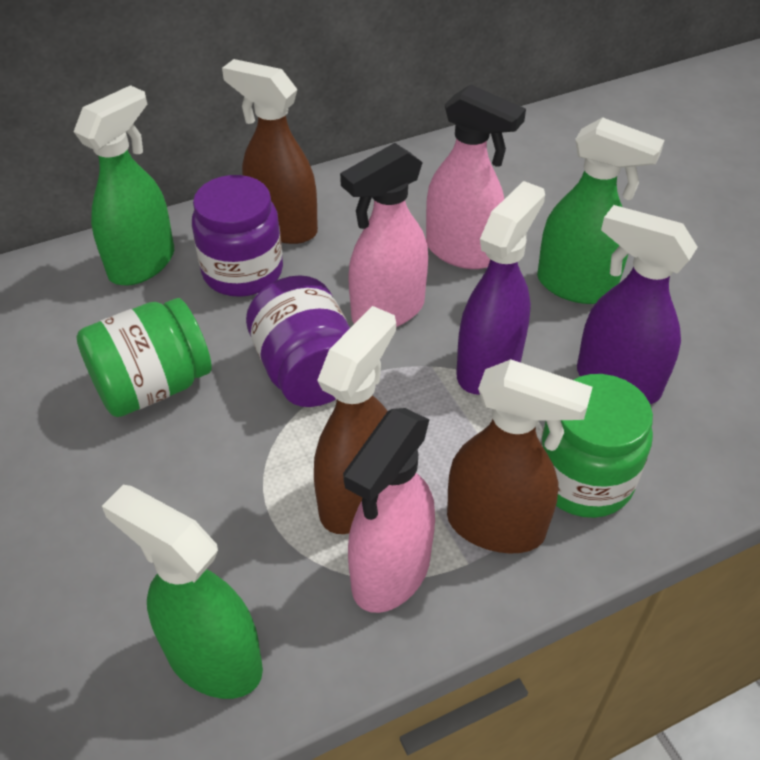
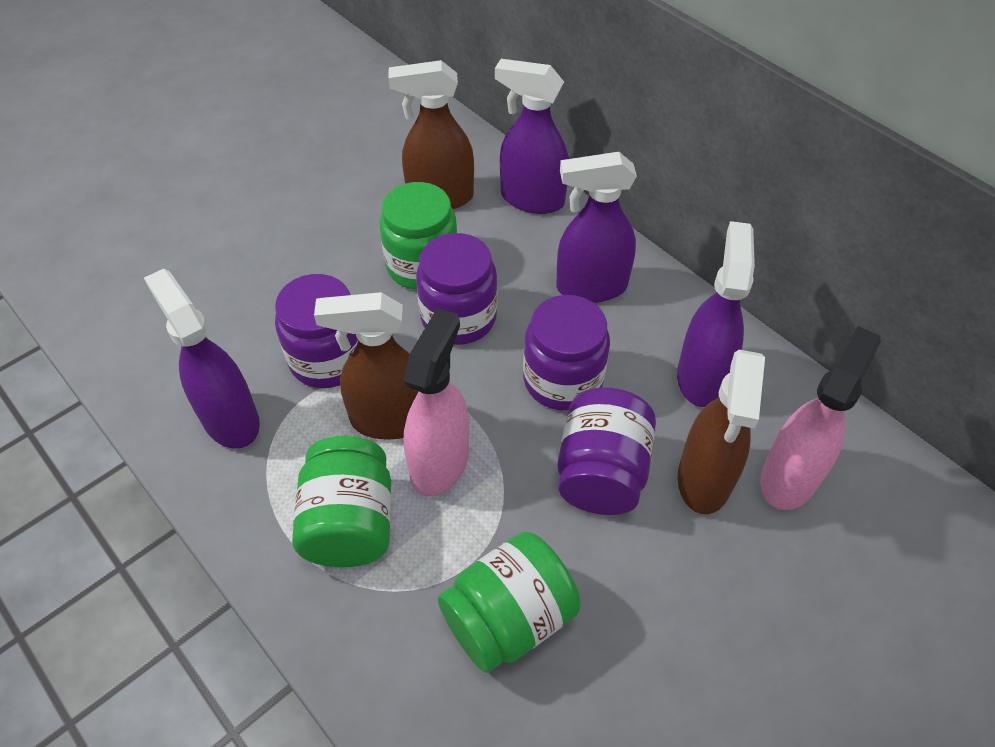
green jar: 2 -> 3
green spray bottle: 3 -> 0
pink spray bottle: 3 -> 2
purple jar: 2 -> 4
purple spray bottle: 2 -> 4

